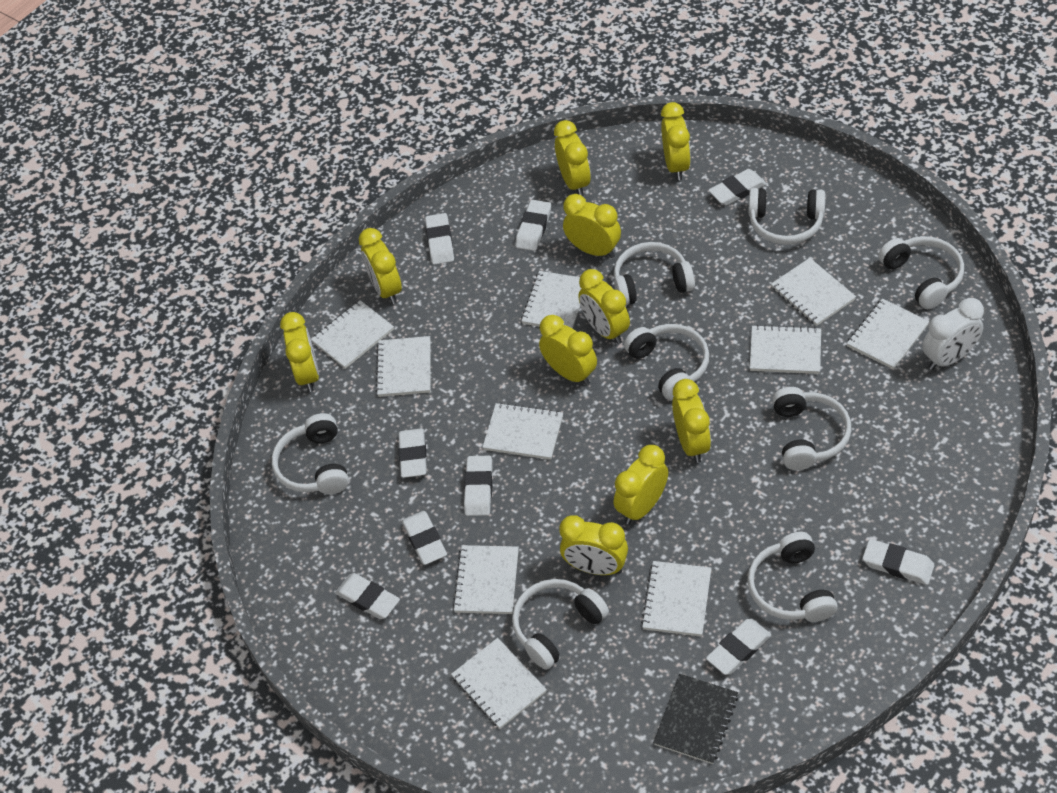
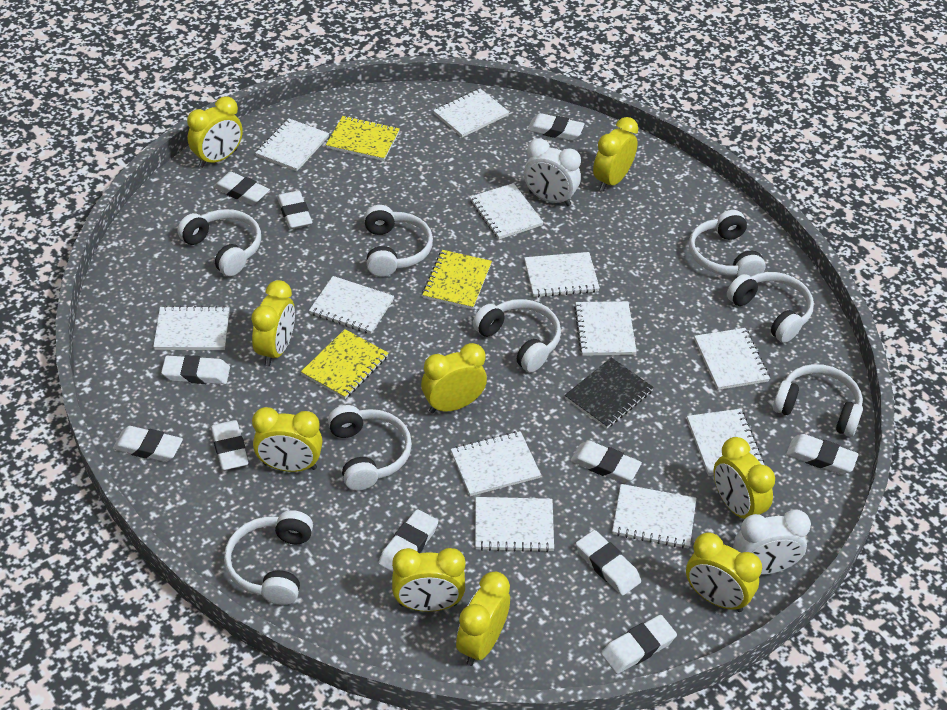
white clock: 1 -> 2
white eraser: 9 -> 11
white notebook: 10 -> 12
yellow clock: 10 -> 9
yellow notebook: 0 -> 3

